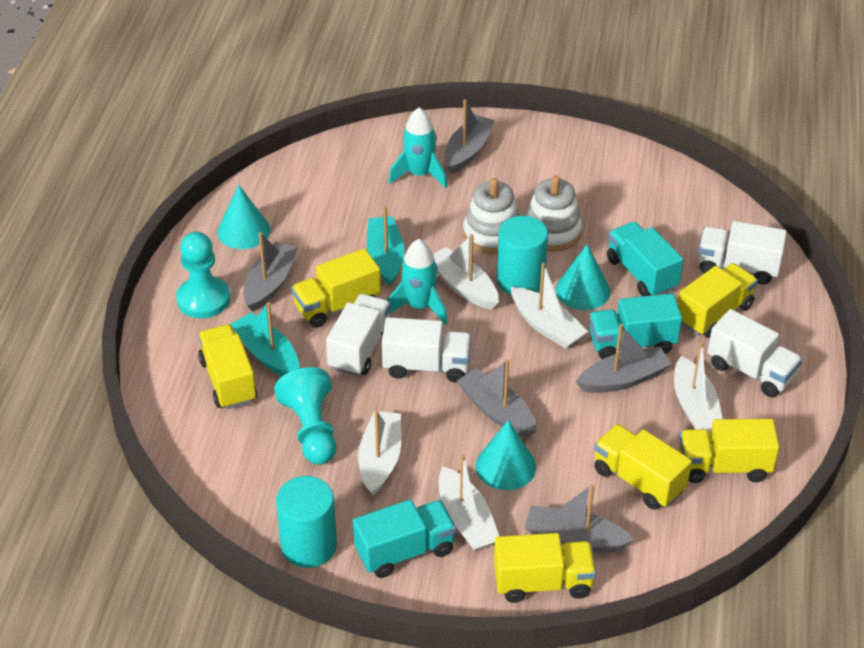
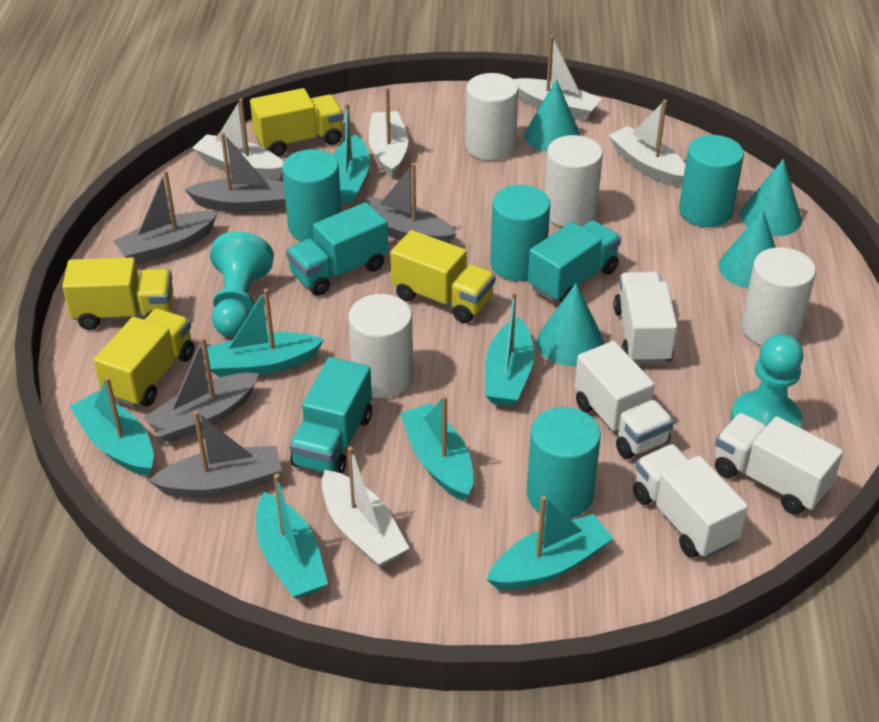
turquoise boat: 2 -> 7
turquoise cone: 3 -> 4
turquoise cylinder: 2 -> 4
turquoise rocket: 2 -> 0
white cylinder: 0 -> 4
white stacking toy: 2 -> 0
yellow truck: 6 -> 4

